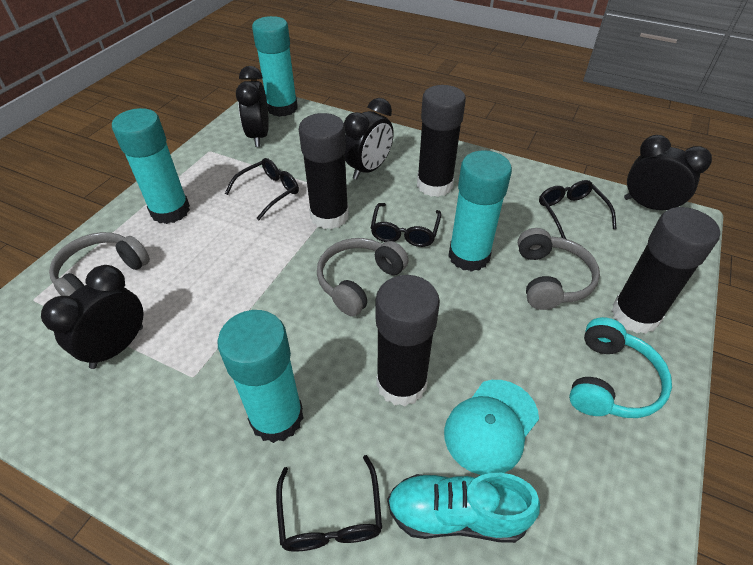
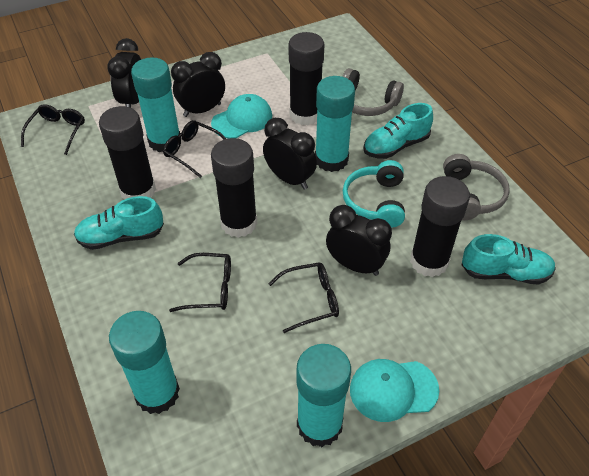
grey headphones: 3 -> 2
turquoise cap: 1 -> 2
turquoise shoe: 1 -> 3

